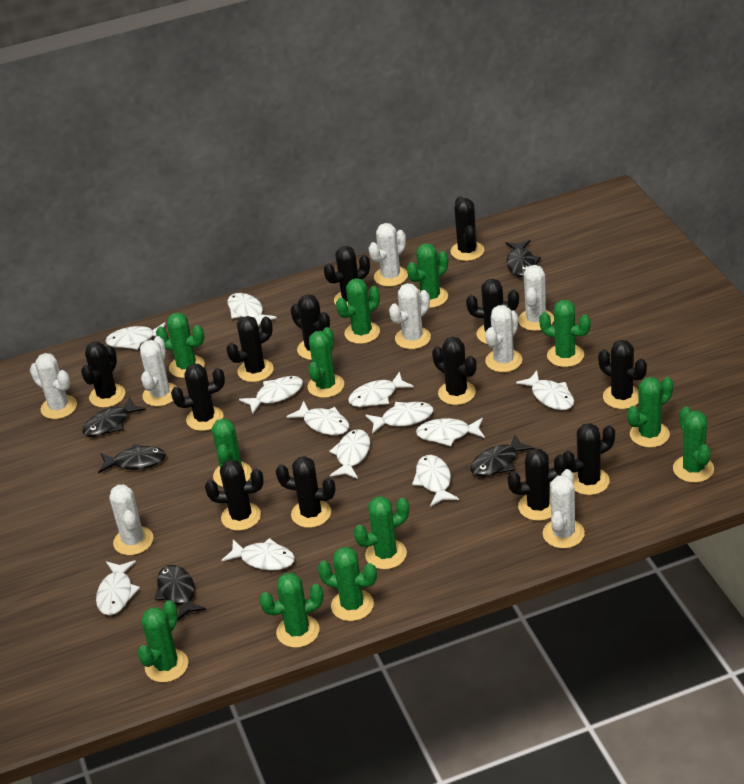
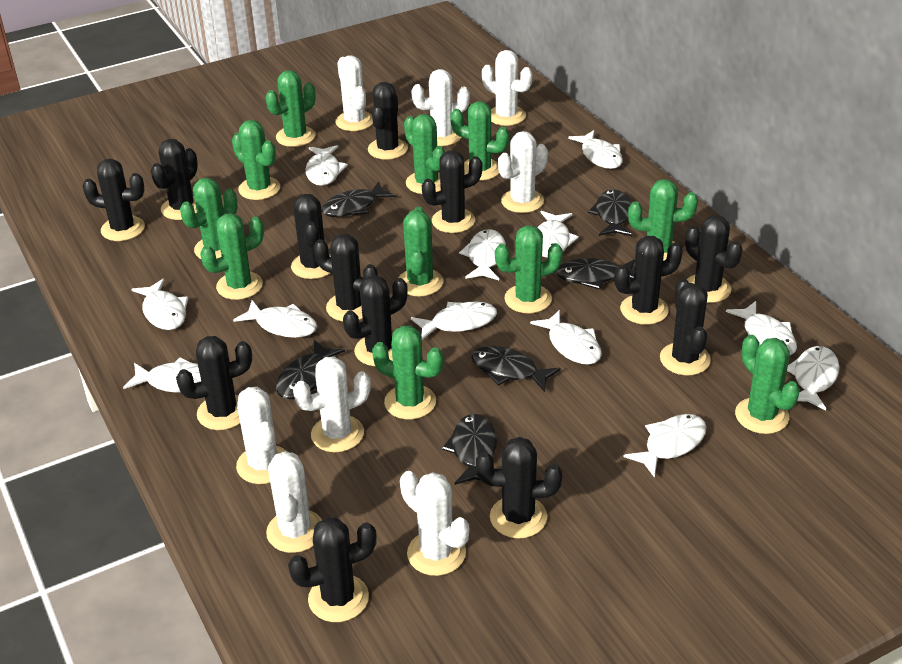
black fish: 5 -> 6
green cactus: 12 -> 11

